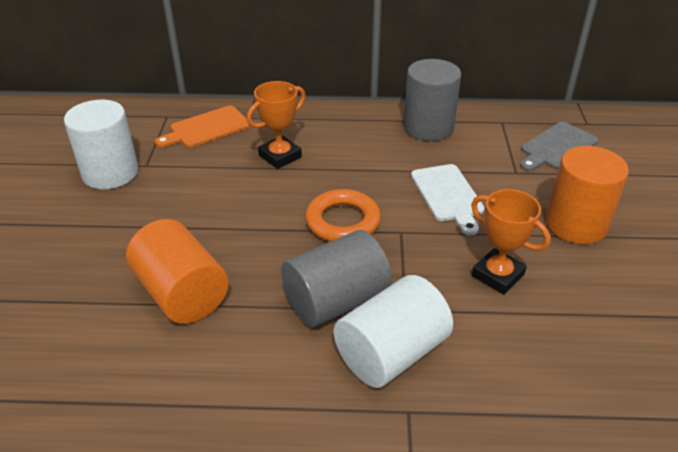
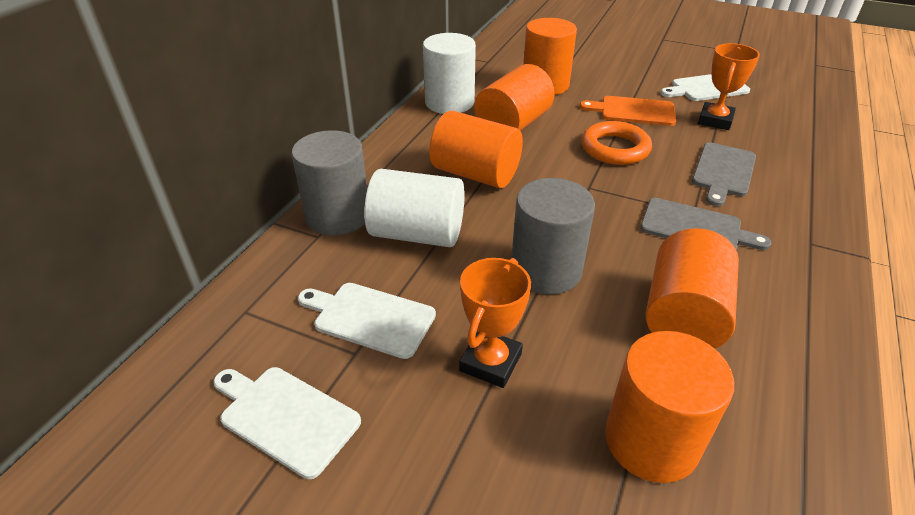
grey cutting board: 1 -> 2
orange cylinder: 2 -> 5
white cutting board: 1 -> 3

